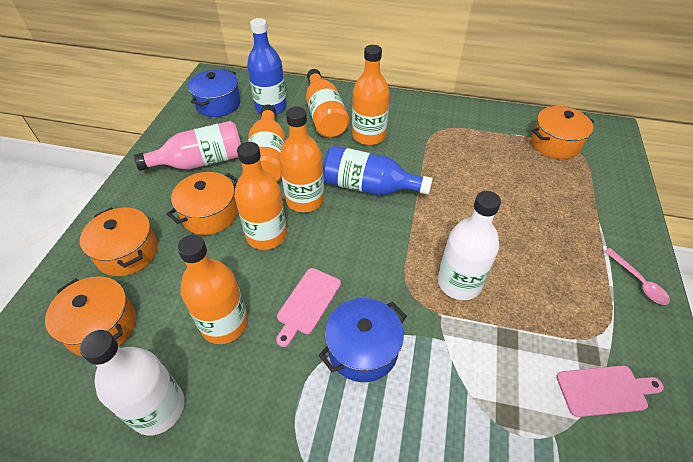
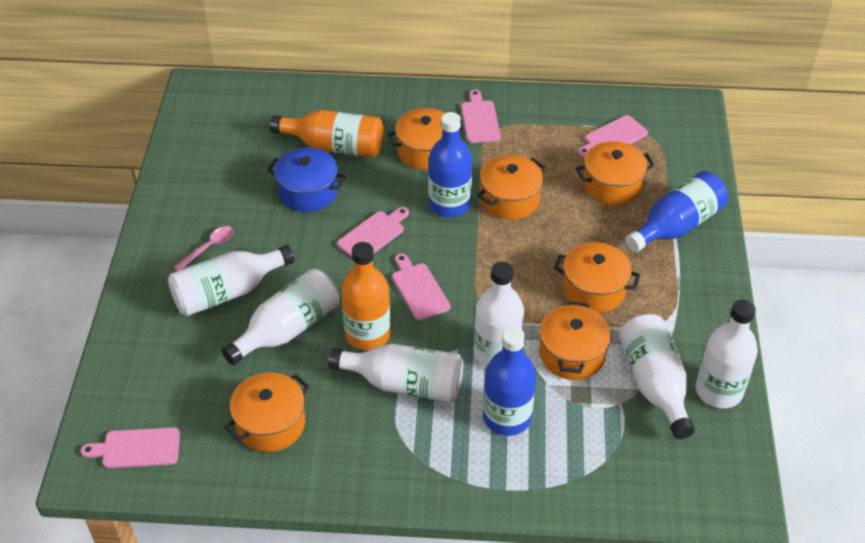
blue bottle: 2 -> 3
blue pot: 2 -> 1
orange bottle: 6 -> 2
orange pot: 4 -> 6
pink bottle: 1 -> 0
pink cutting board: 2 -> 5
white bottle: 2 -> 6

